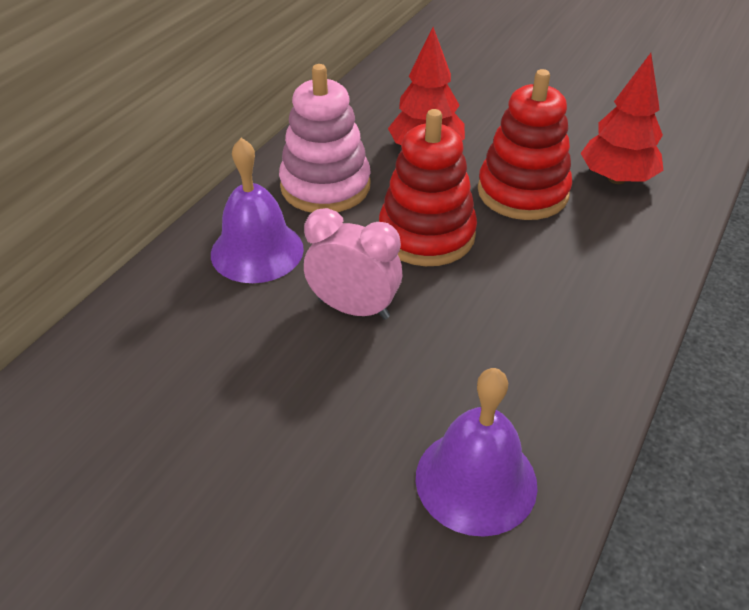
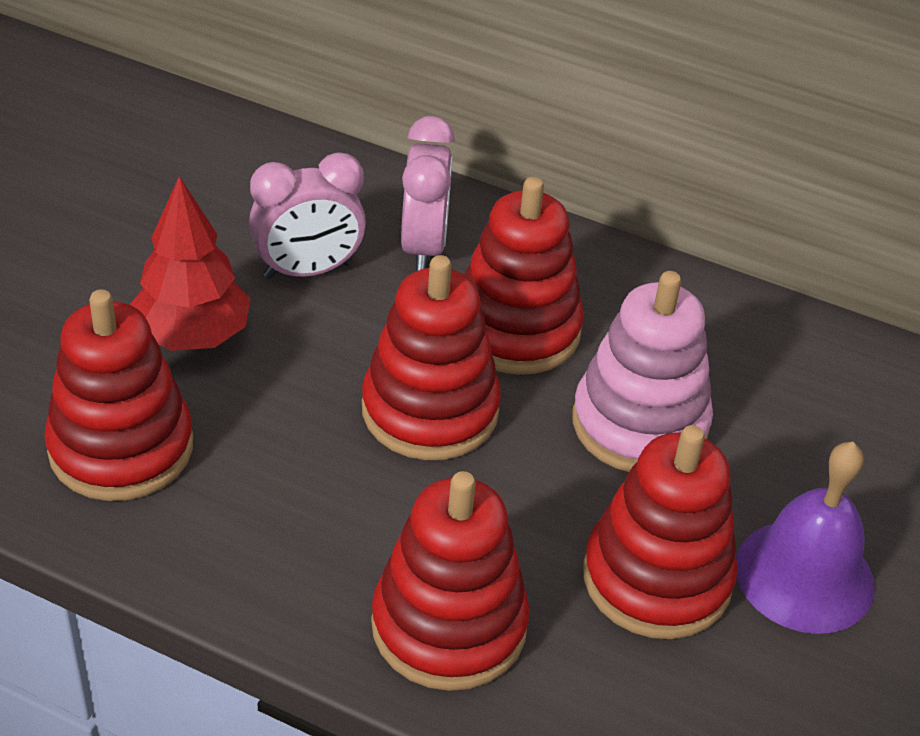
pink clock: 1 -> 2
purple bell: 2 -> 1
red stacking toy: 2 -> 5
red tree: 2 -> 1

